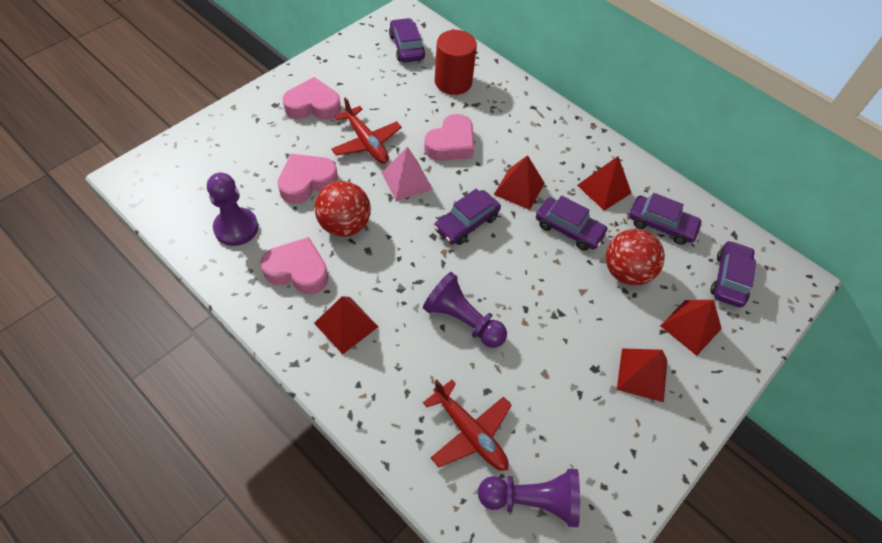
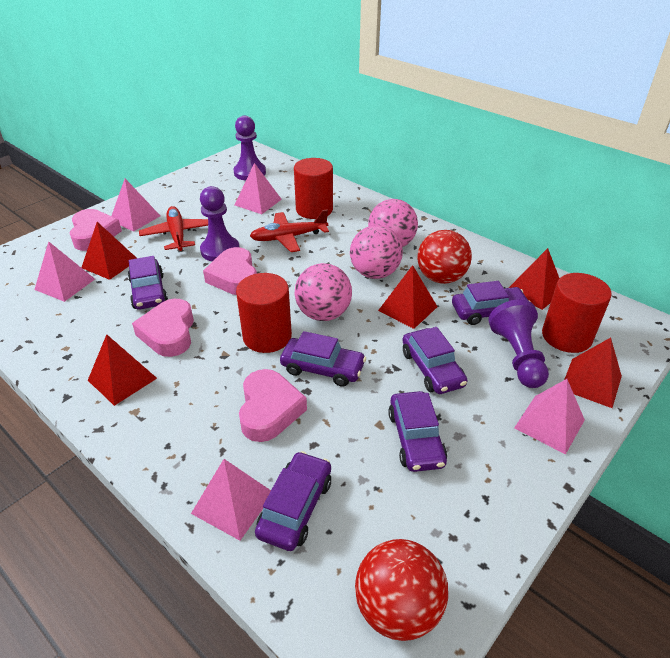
pink ball: 0 -> 3
pink pyramid: 1 -> 5
purple car: 5 -> 6
red cylinder: 1 -> 3

